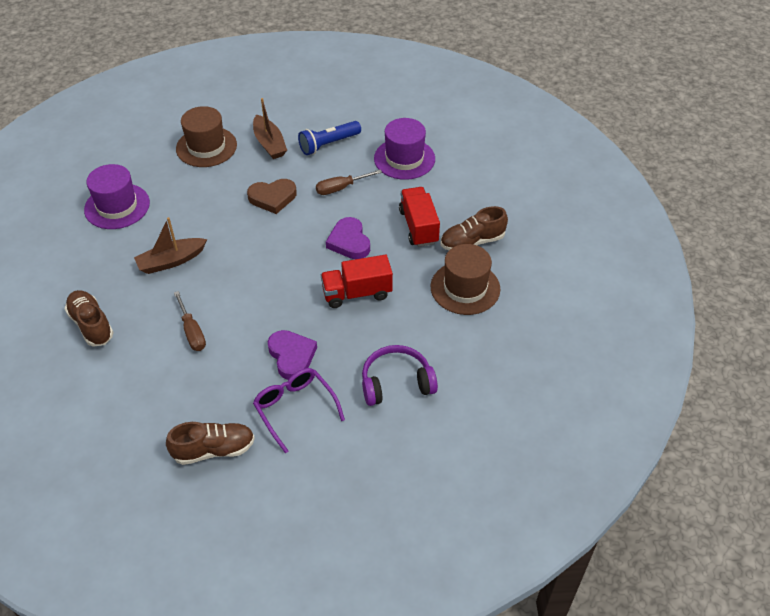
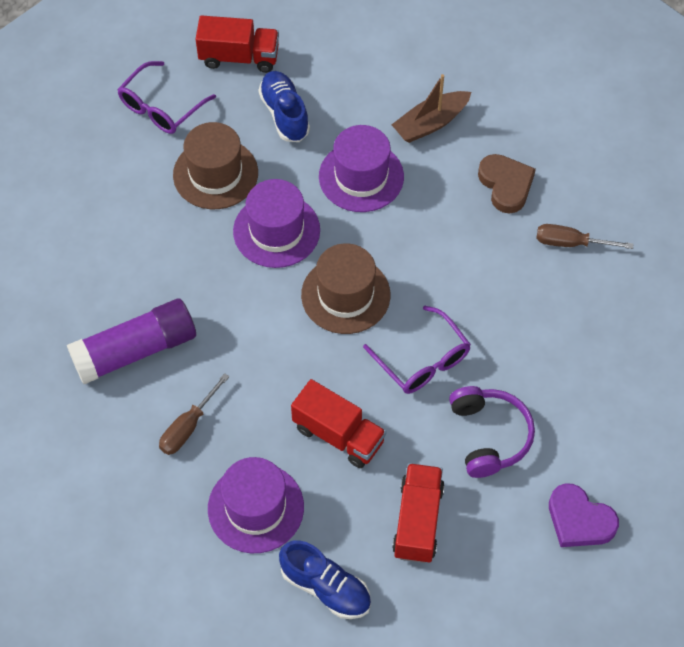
blue flashlight: 1 -> 0
blue shoe: 0 -> 2
brown boat: 2 -> 1
brown shoe: 3 -> 0
purple glasses: 1 -> 2
purple glue stick: 0 -> 1
purple hat: 2 -> 3
purple heart: 2 -> 1
red truck: 2 -> 3

